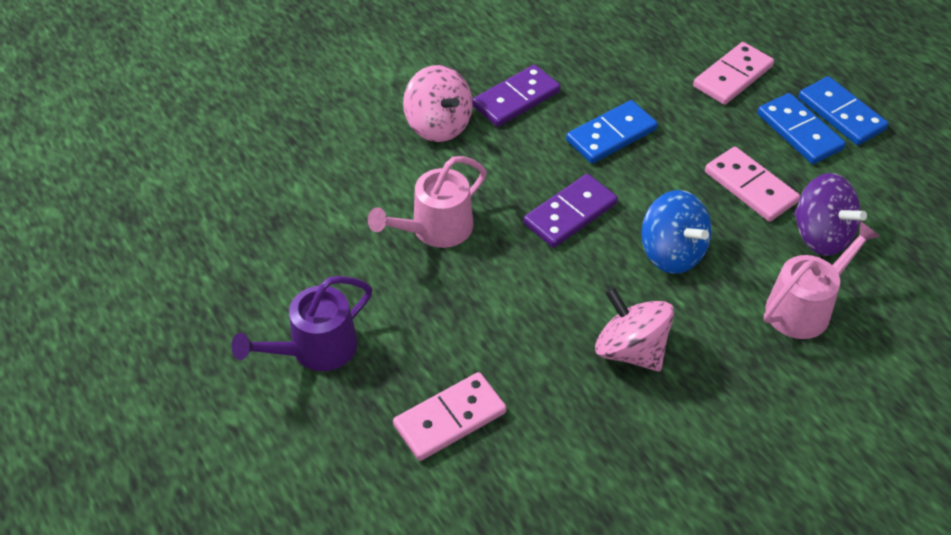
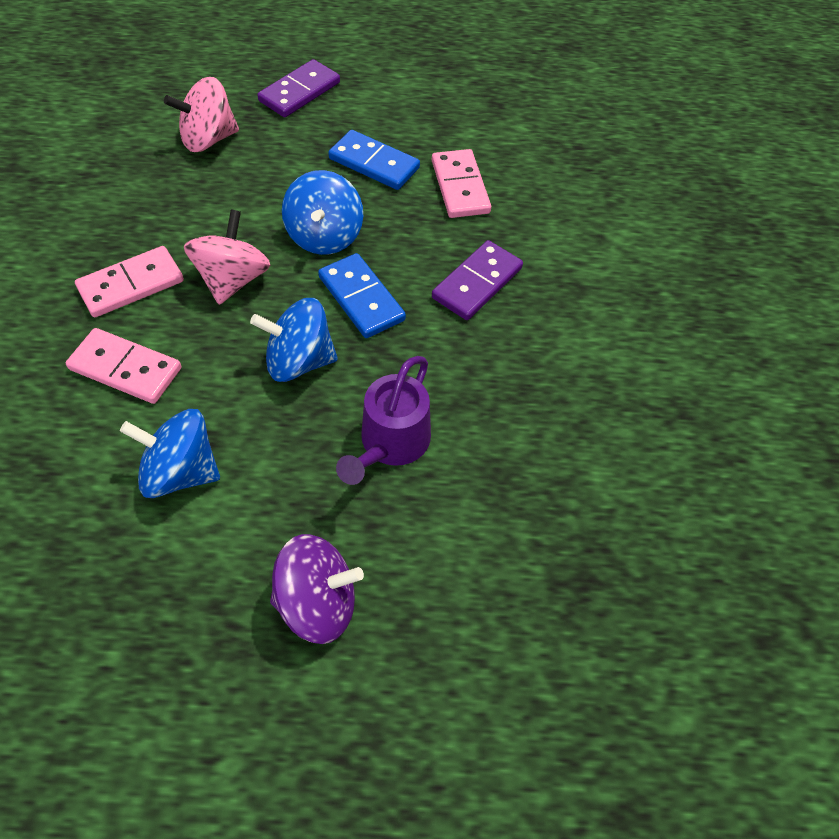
blue domino: 3 -> 2
blue spinning top: 1 -> 3
pink watering can: 2 -> 0

